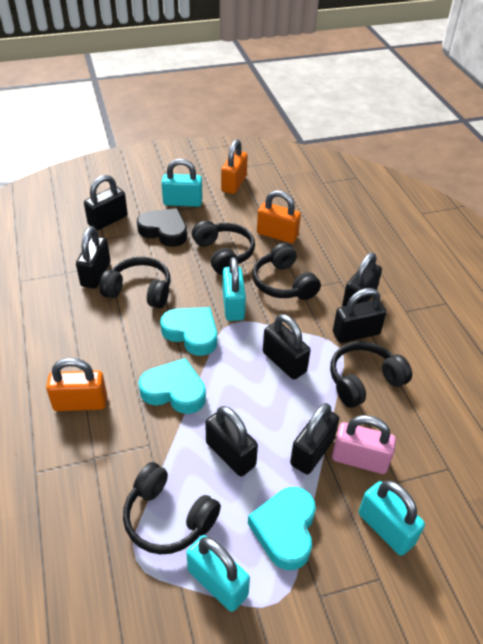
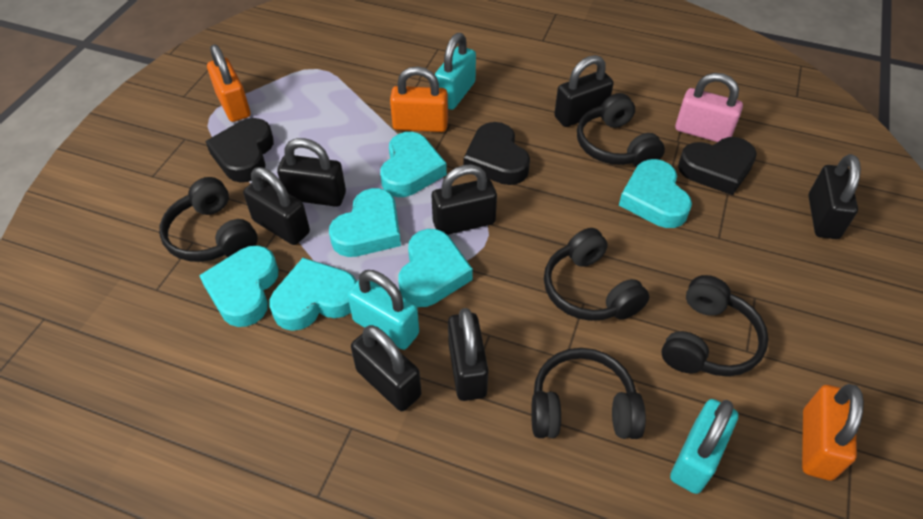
black heart: 1 -> 3
turquoise heart: 3 -> 6
turquoise padlock: 4 -> 3

